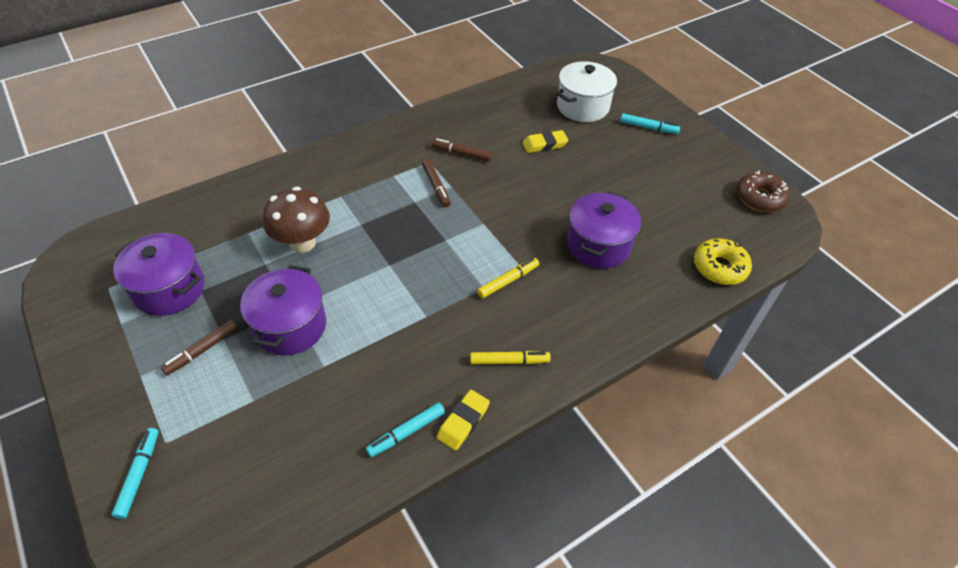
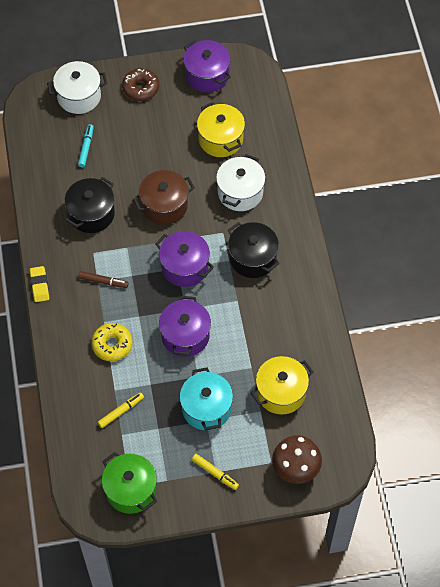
black pot: 0 -> 2
brown marker: 3 -> 1
brown pot: 0 -> 1
green pot: 0 -> 1
turquoise marker: 3 -> 1
turquoise pot: 0 -> 1
white pot: 1 -> 2
yellow eraser: 2 -> 1
yellow pot: 0 -> 2

